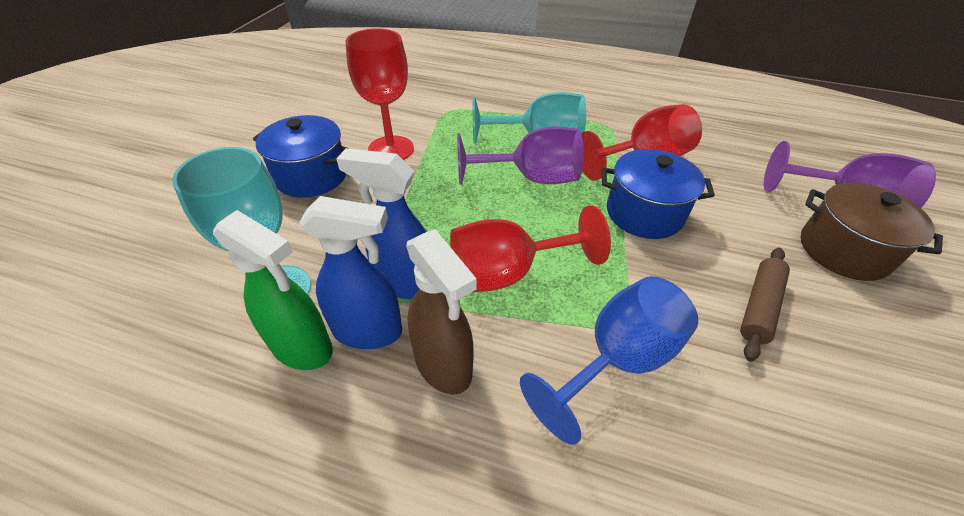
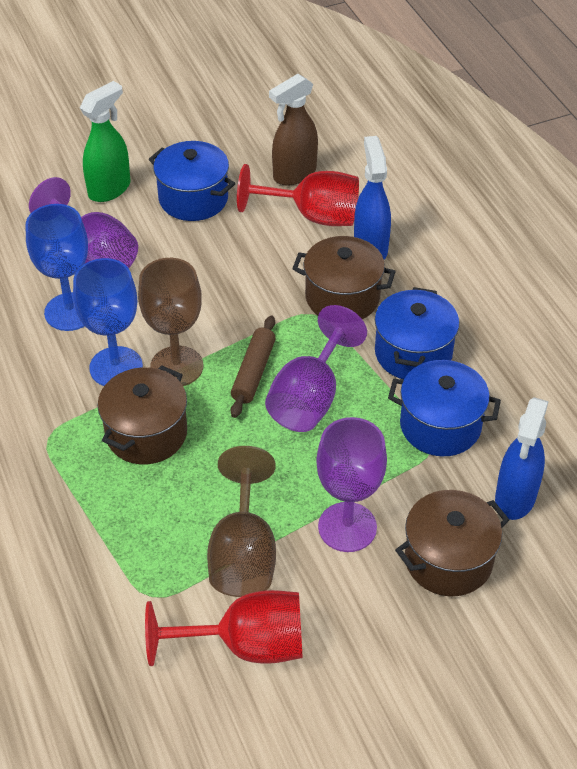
blue goblet: 1 -> 2
blue pot: 2 -> 3
brown goblet: 0 -> 2
brown pot: 1 -> 3
purple goblet: 2 -> 3
red goblet: 3 -> 2
turquoise goblet: 2 -> 0

